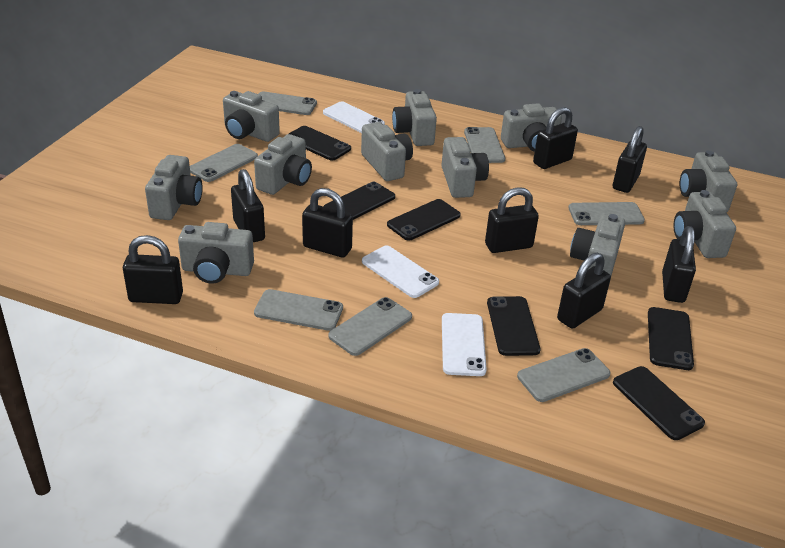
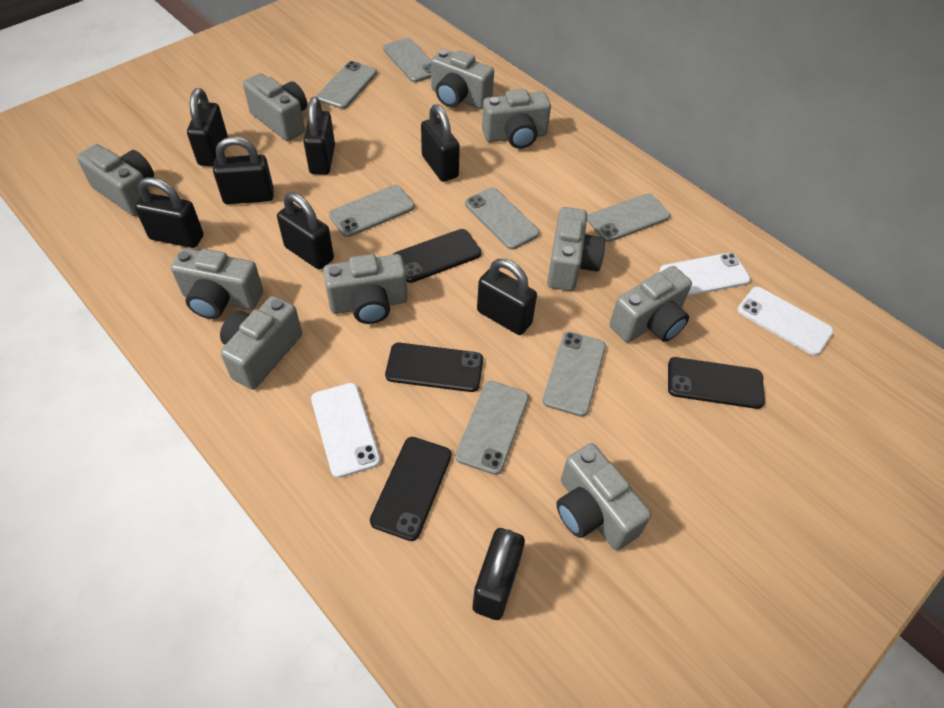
black phone: 6 -> 4
grey camera: 11 -> 10

